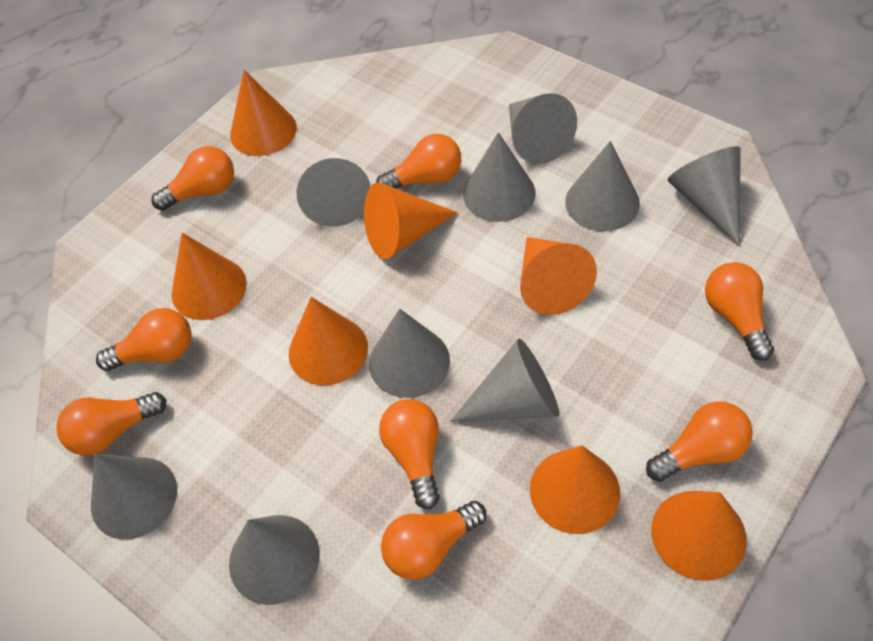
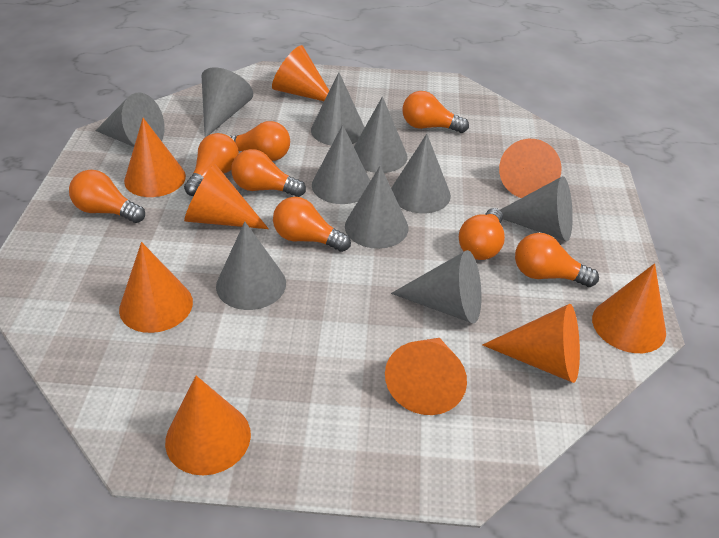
grey cone: 9 -> 10
orange cone: 7 -> 9

